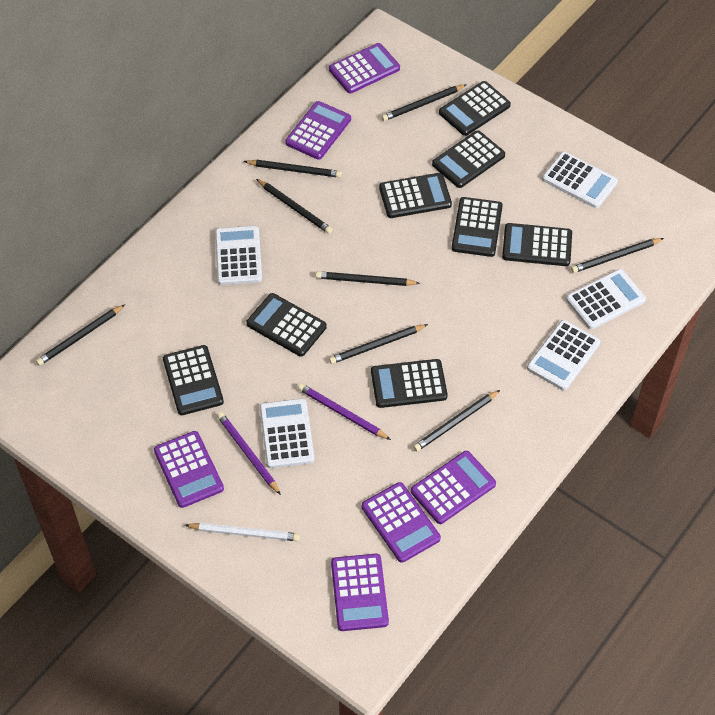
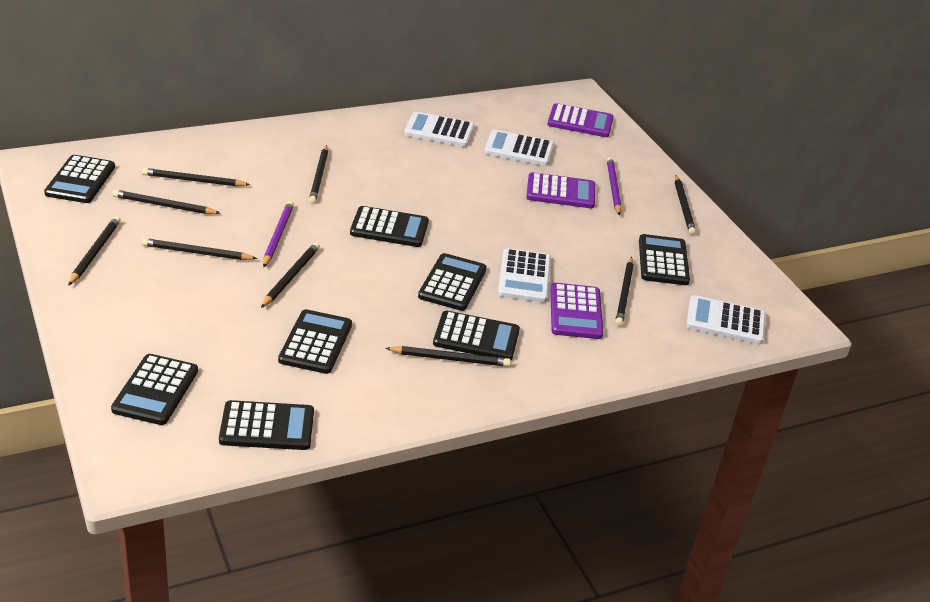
black pencil: 8 -> 9
purple calculator: 6 -> 3
white calculator: 5 -> 4
white pencil: 1 -> 0

